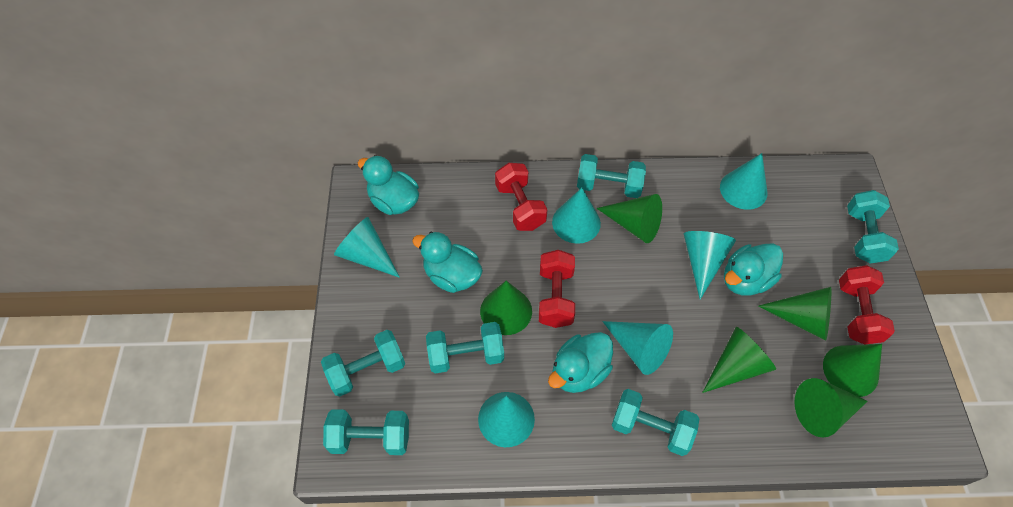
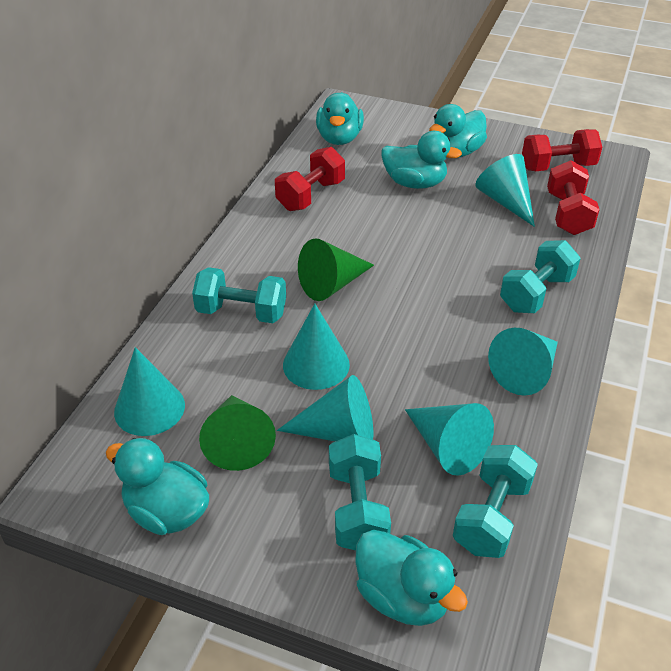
green cone: 6 -> 2
turquoise duck: 4 -> 5
turquoise dumbbell: 6 -> 4

